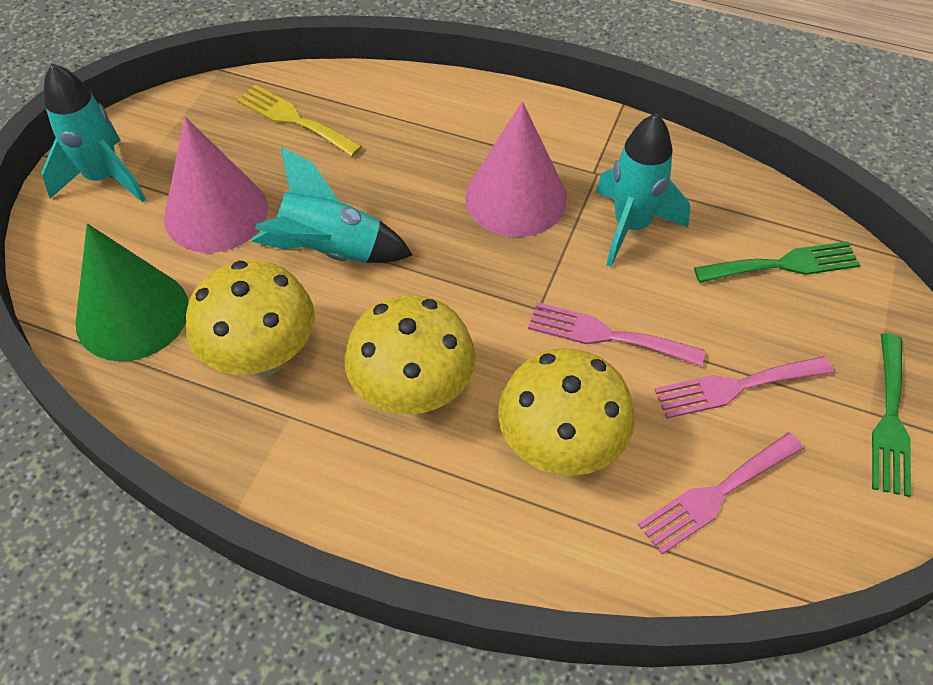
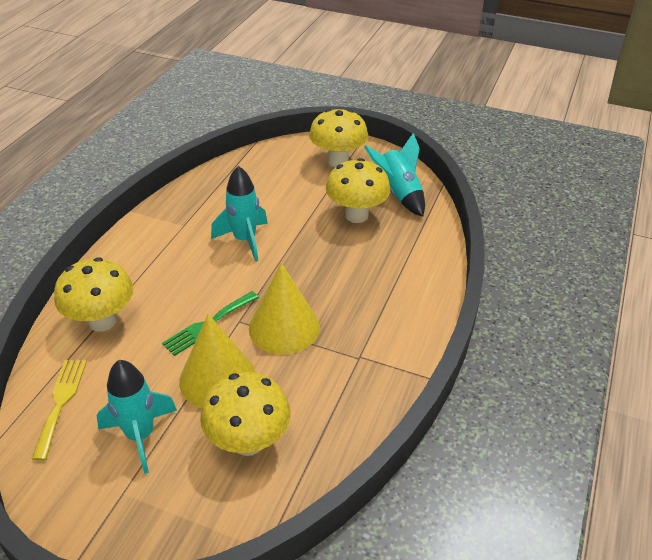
green cone: 1 -> 0
green fork: 2 -> 1
pink cone: 2 -> 0
pink fork: 3 -> 0
yellow cone: 0 -> 2
yellow mushroom: 3 -> 4

